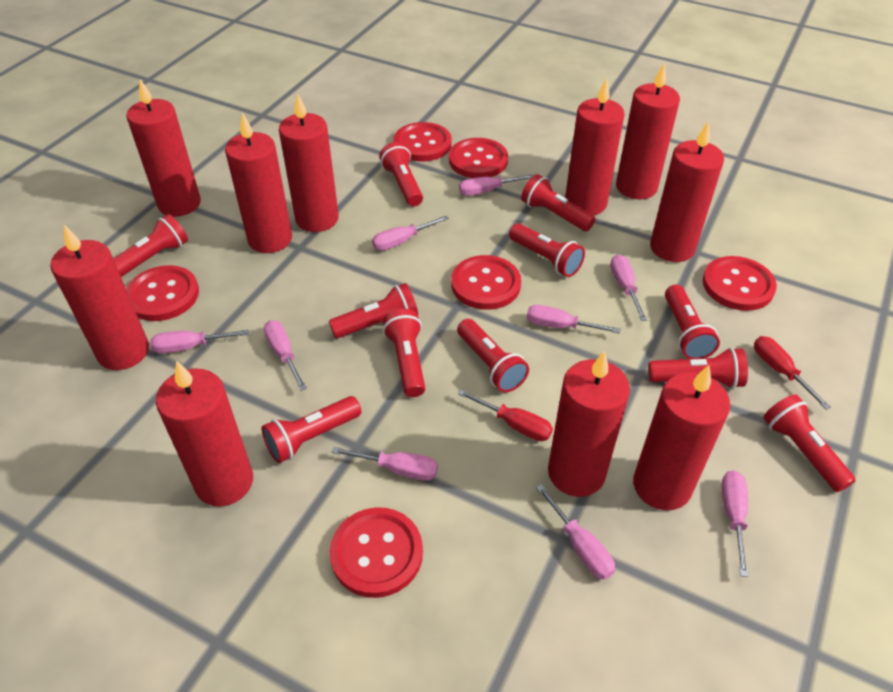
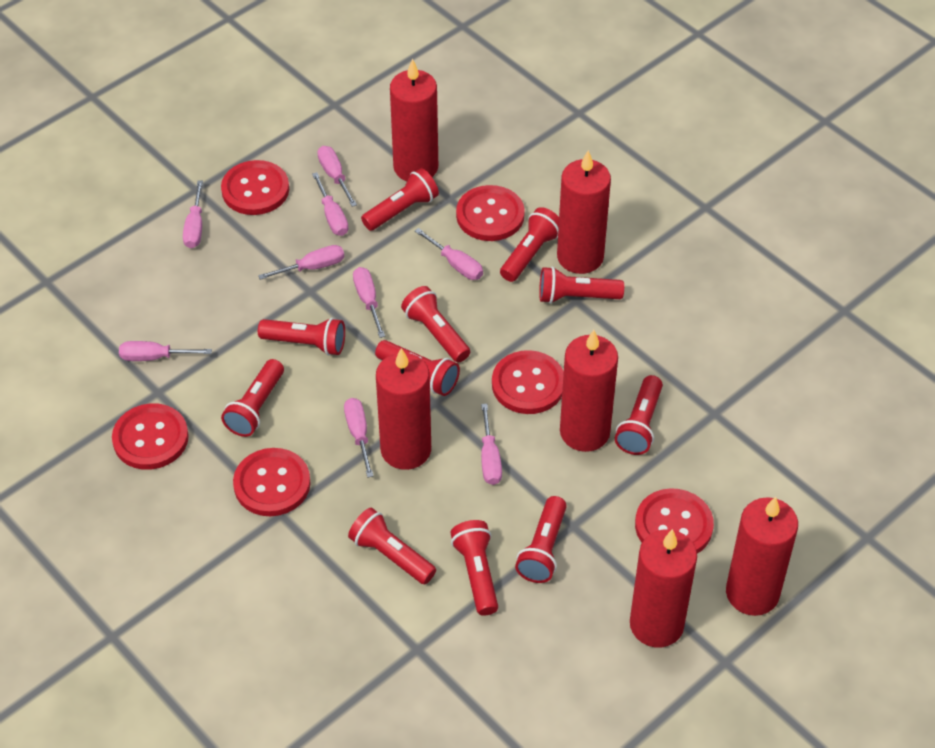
red candle: 10 -> 6
red screwdriver: 2 -> 0

